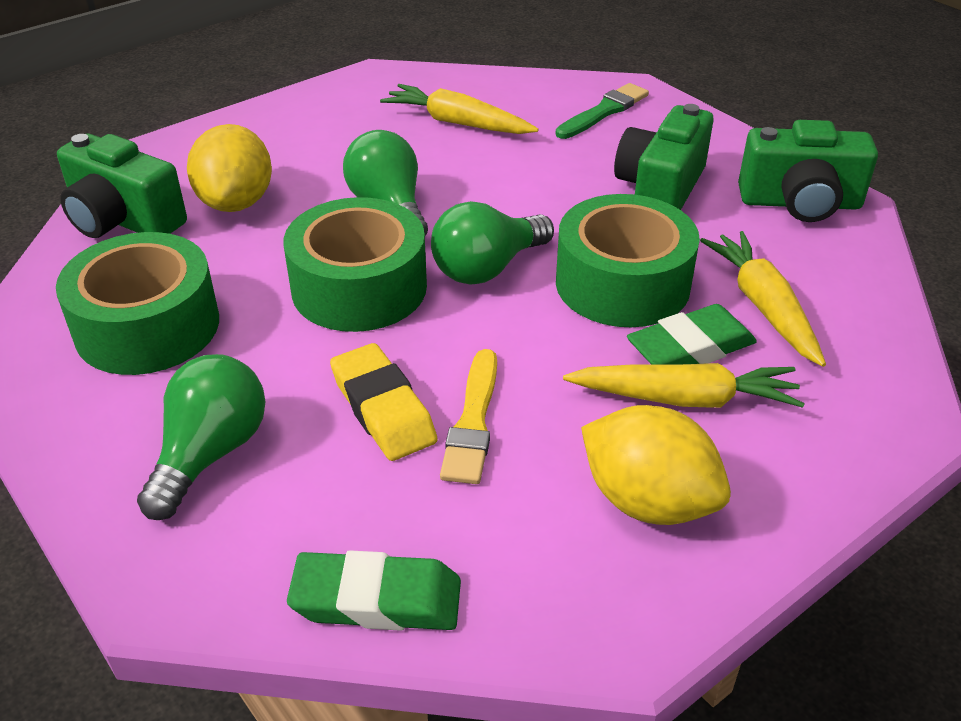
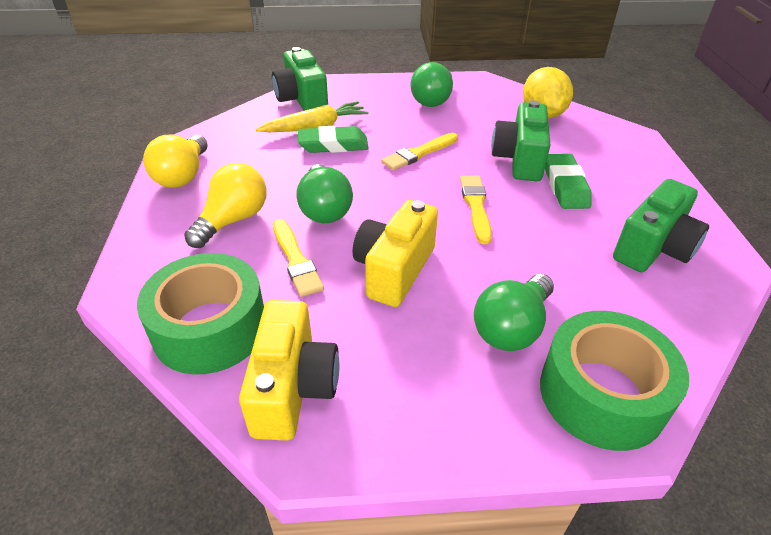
green brush: 1 -> 0
green tape: 3 -> 2
yellow brush: 1 -> 3
yellow camera: 0 -> 2
yellow carrot: 3 -> 1
yellow eraser: 1 -> 0
yellow lemon: 2 -> 1
yellow light bulb: 0 -> 2

